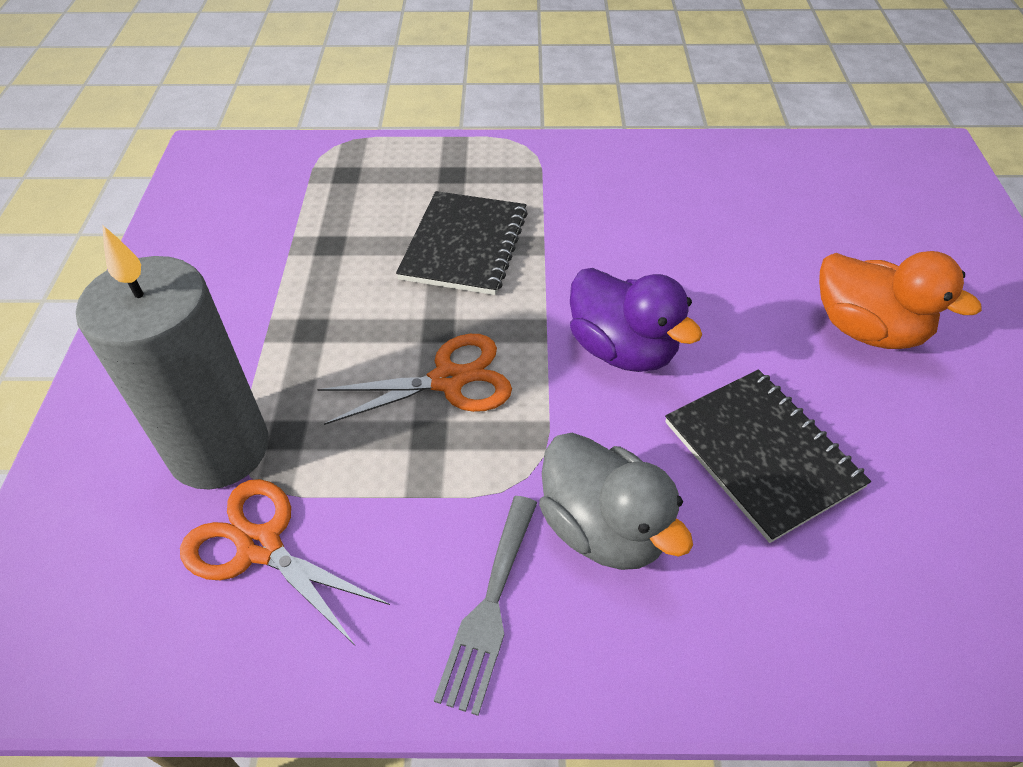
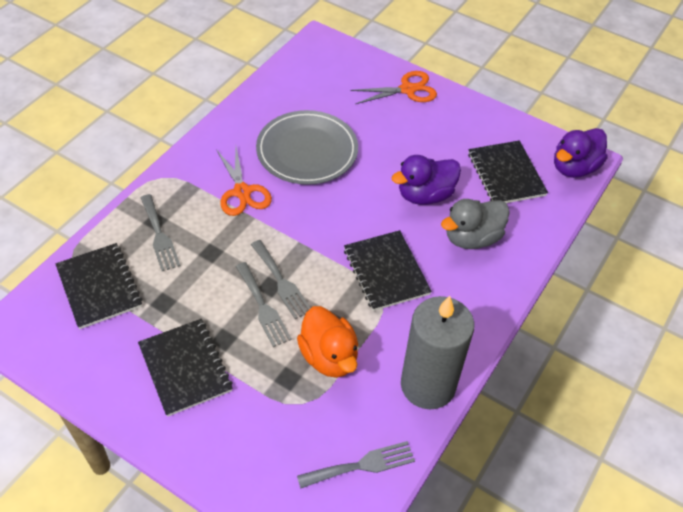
black notebook: 2 -> 4
grey fork: 1 -> 4
grey plate: 0 -> 1
purple duck: 1 -> 2

